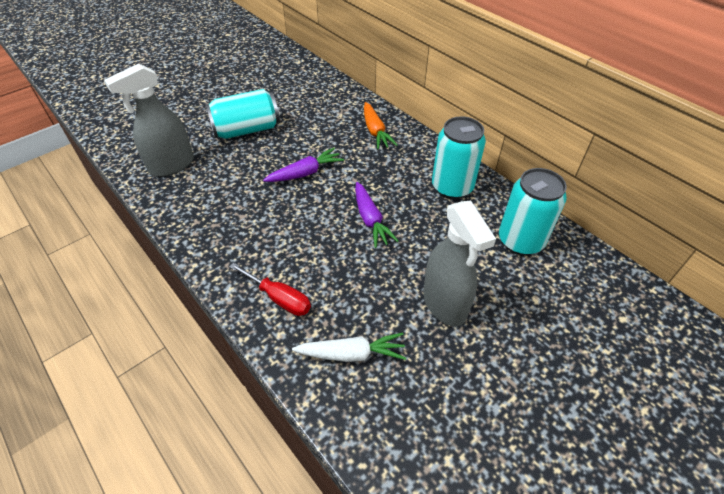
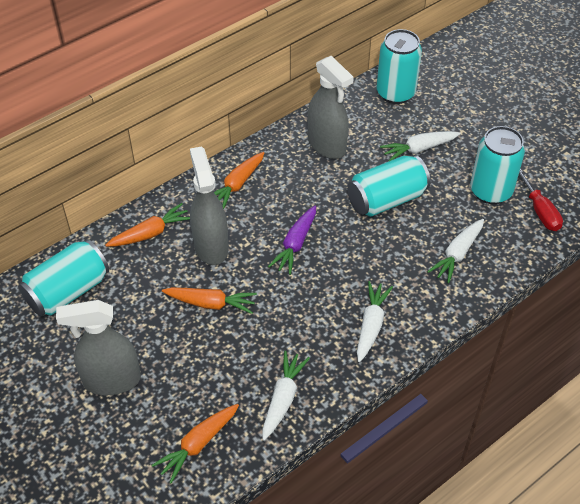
grey spray bottle: 2 -> 3
orange carrot: 1 -> 4
purple carrot: 2 -> 1
turquoise can: 3 -> 4
white carrot: 1 -> 4

